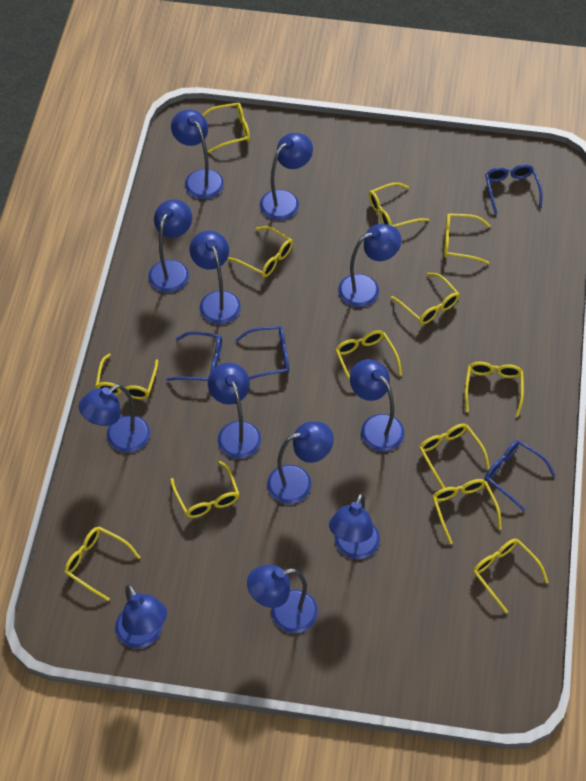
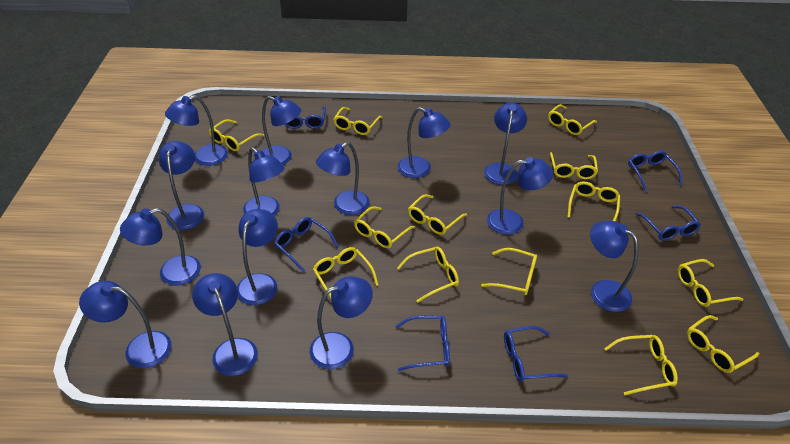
blue glasses: 4 -> 6
blue lamp: 12 -> 14

